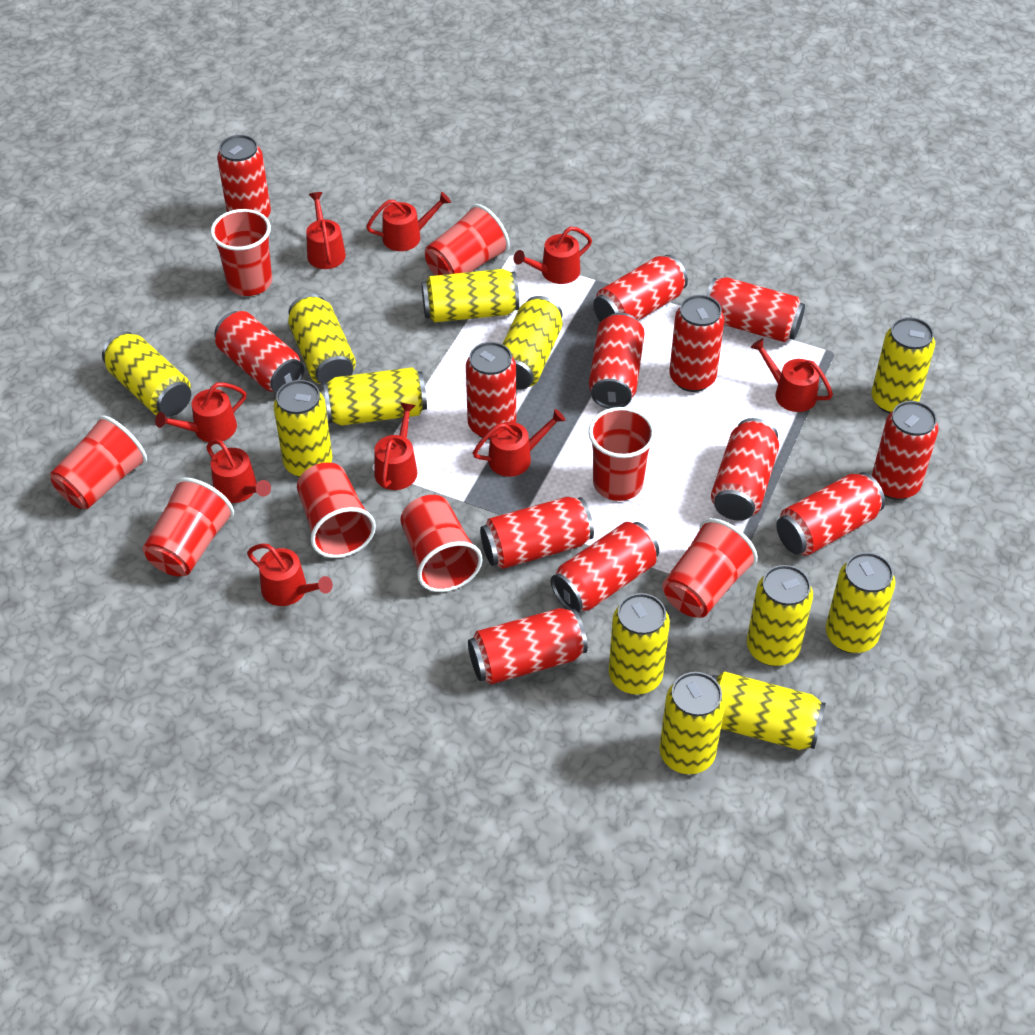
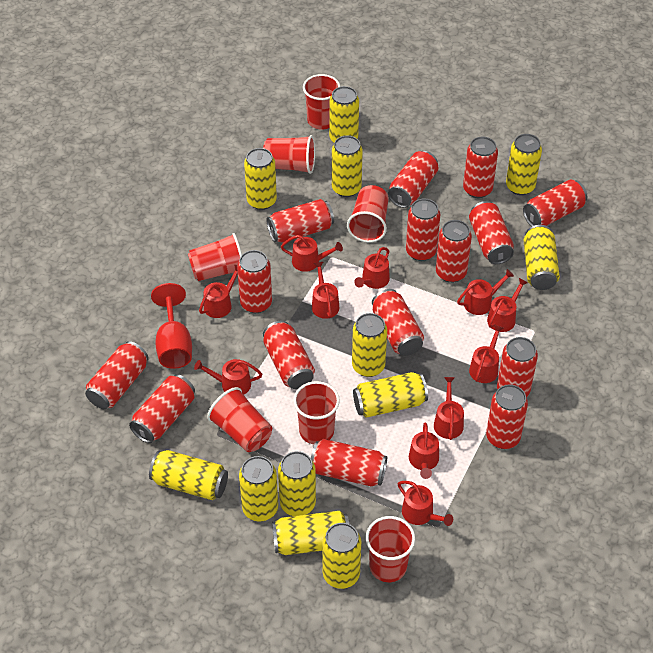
red can: 13 -> 15
red cup: 8 -> 7
red goblet: 0 -> 1
red watering can: 9 -> 11

